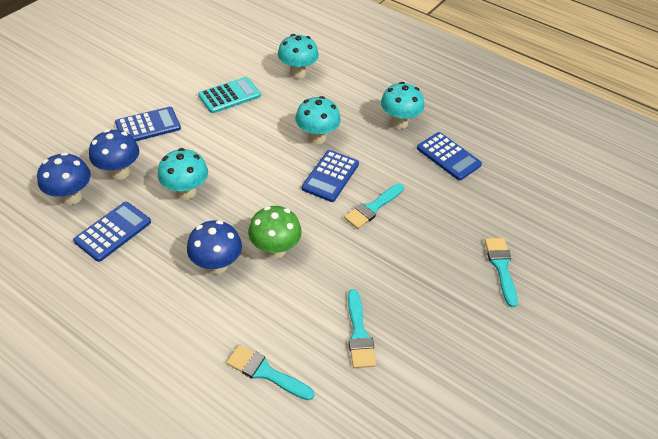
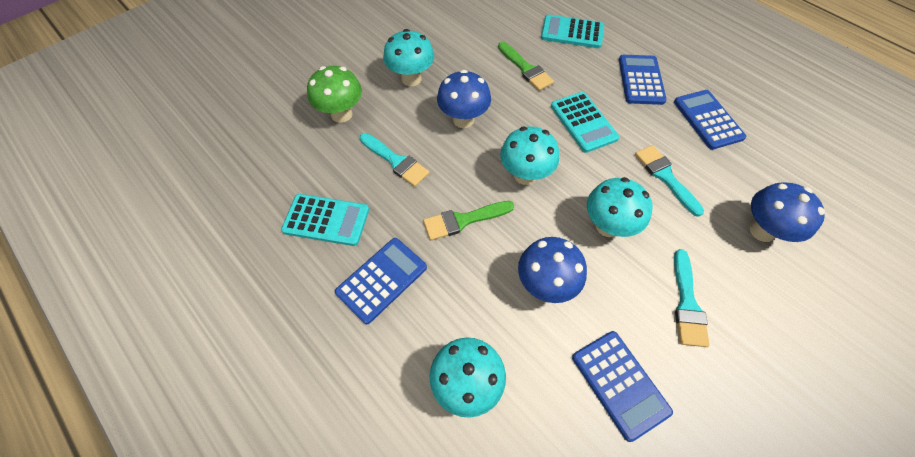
green brush: 0 -> 2
turquoise brush: 4 -> 3
turquoise calculator: 1 -> 3

